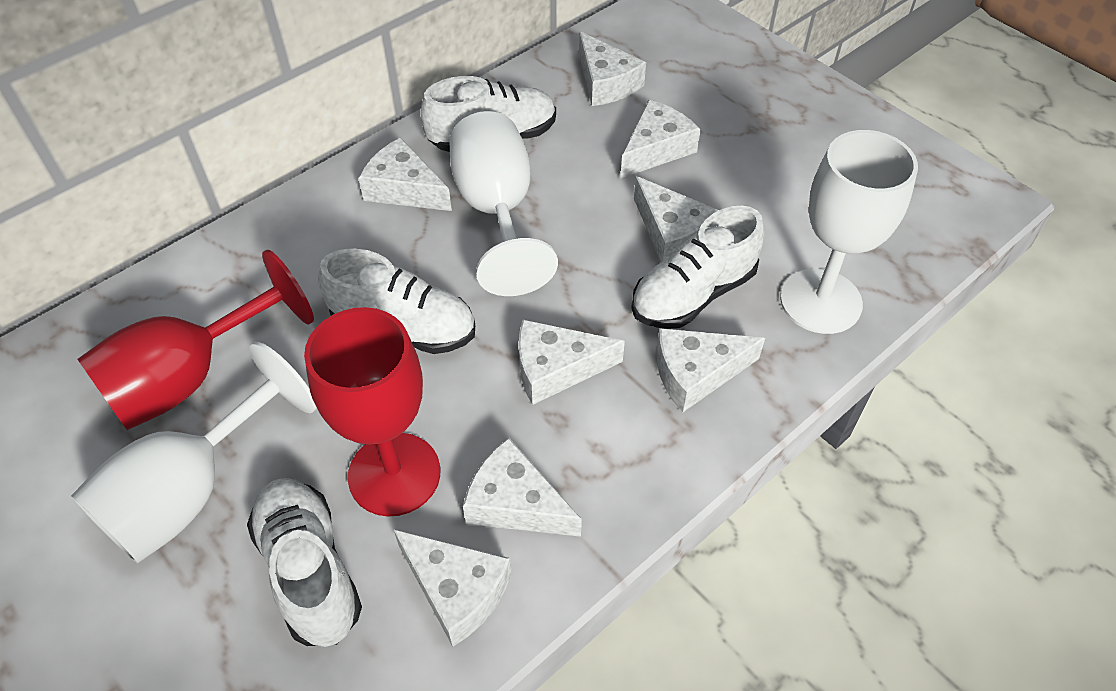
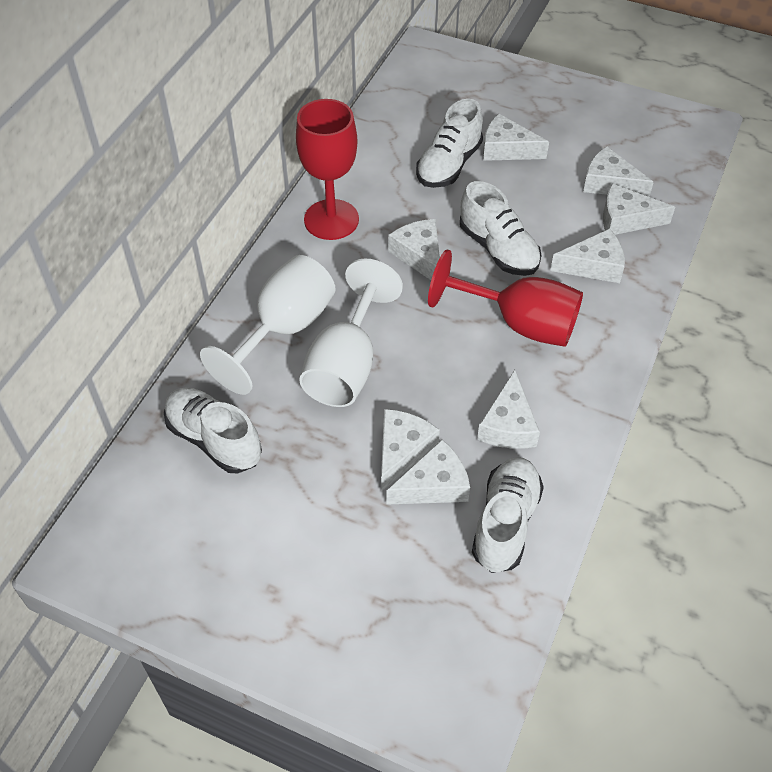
white goblet: 3 -> 2

